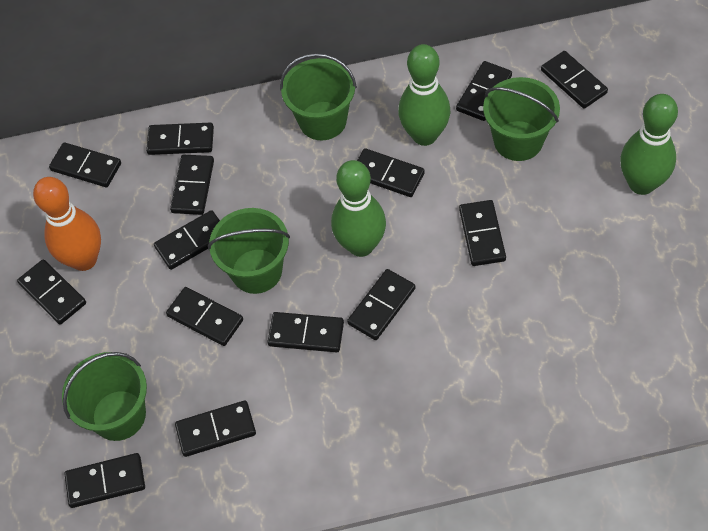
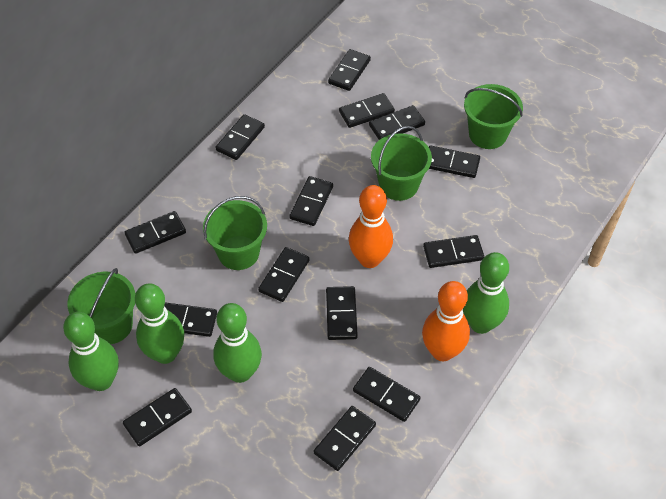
green bowling pin: 3 -> 4
orange bowling pin: 1 -> 2

